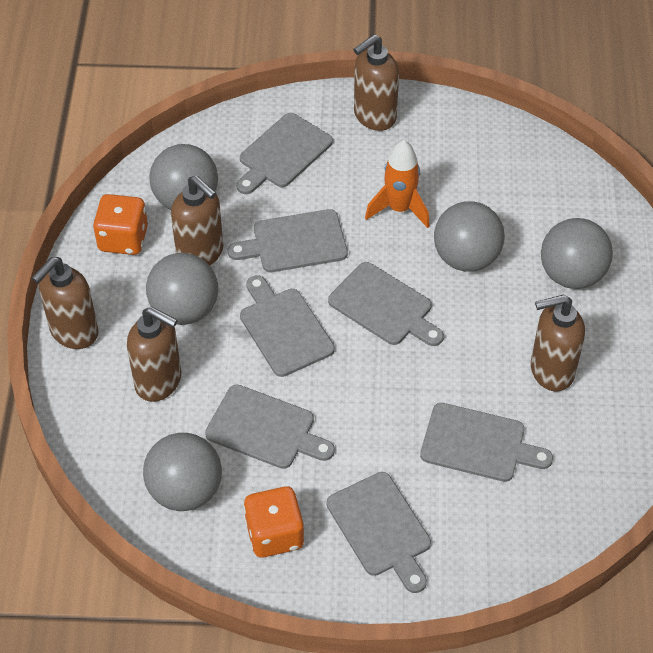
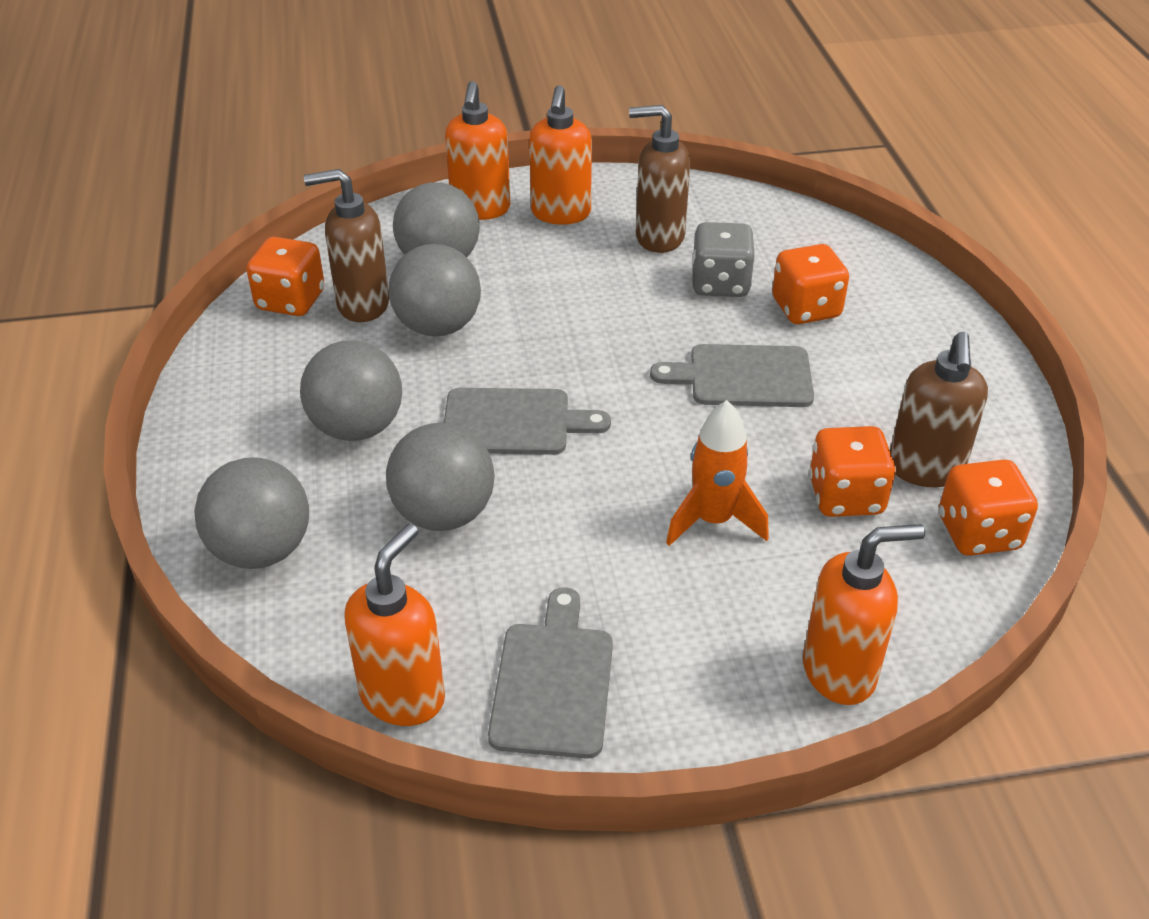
brown soap dispenser: 5 -> 3
grey cutting board: 7 -> 3
grey dice: 0 -> 1
orange dice: 2 -> 4
orange soap dispenser: 0 -> 4

